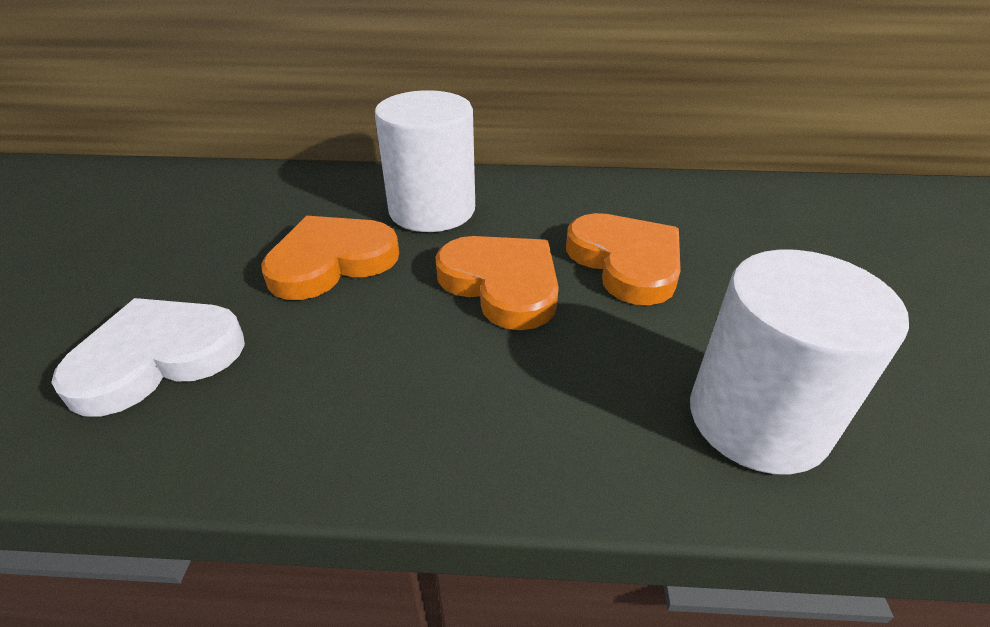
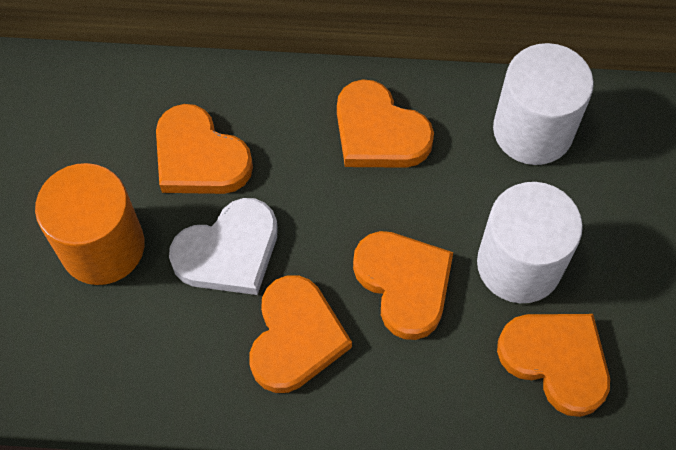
orange cylinder: 0 -> 1
orange heart: 3 -> 5

